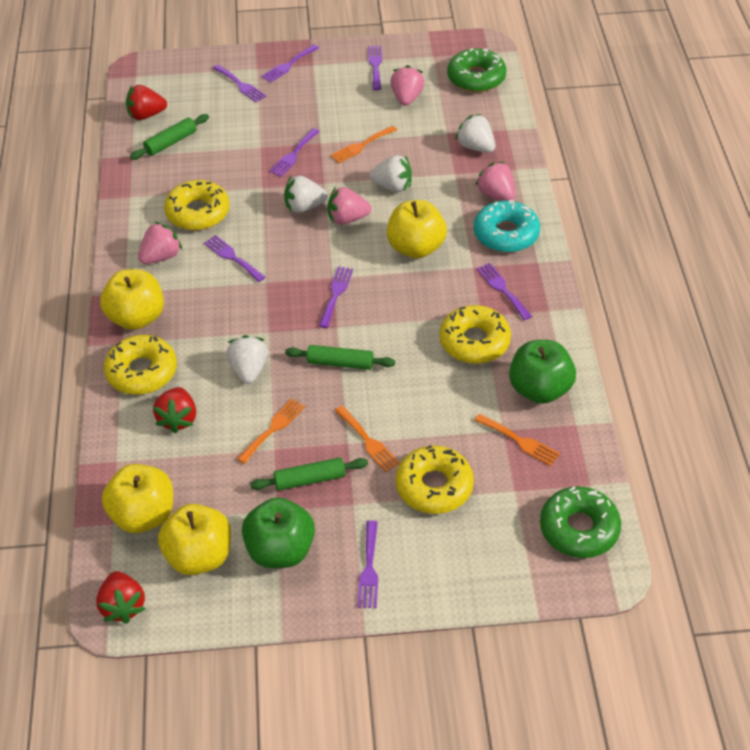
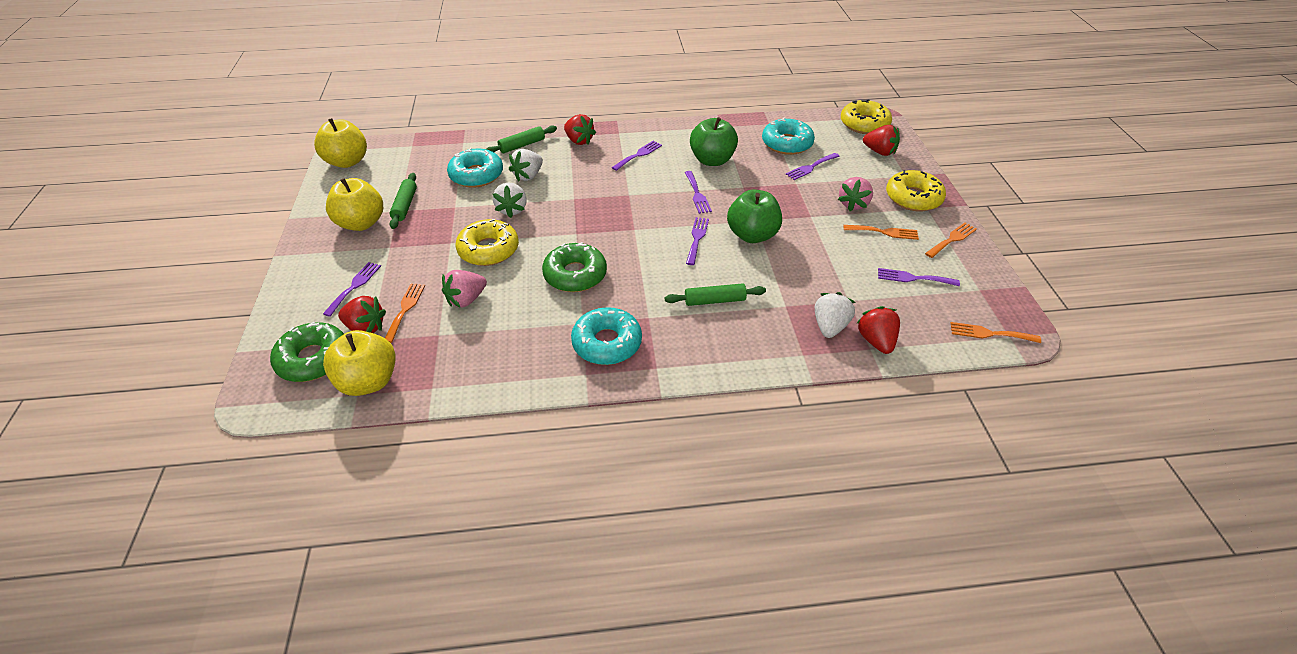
pink strawberry: 4 -> 2
purple fork: 8 -> 6
red strawberry: 3 -> 4
turquoise donut: 1 -> 3
white strawberry: 4 -> 3
yellow apple: 4 -> 3
yellow donut: 4 -> 3

